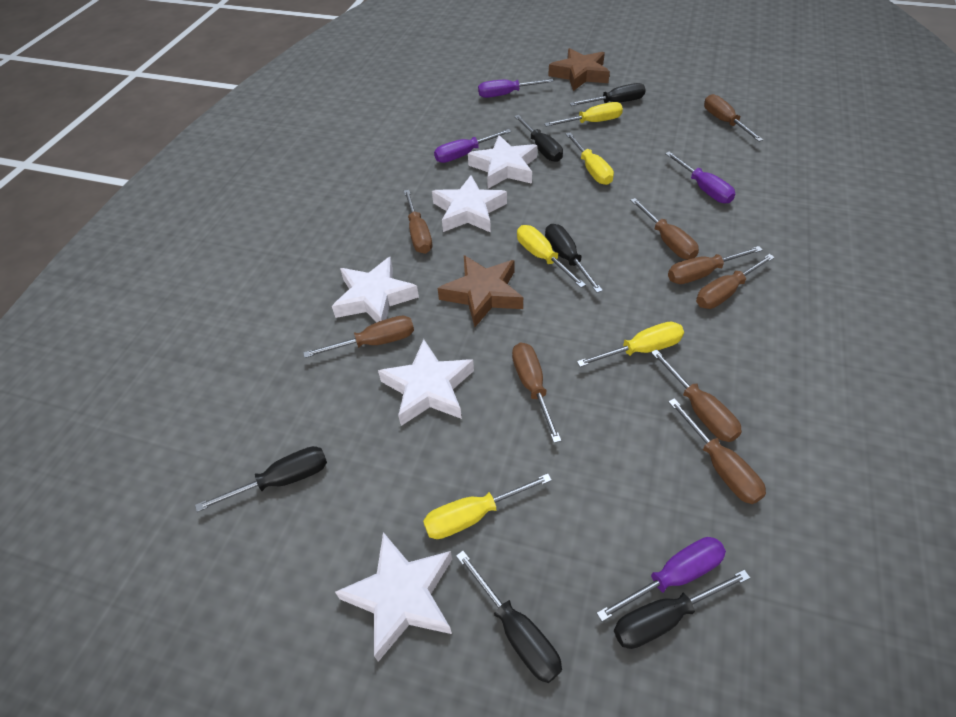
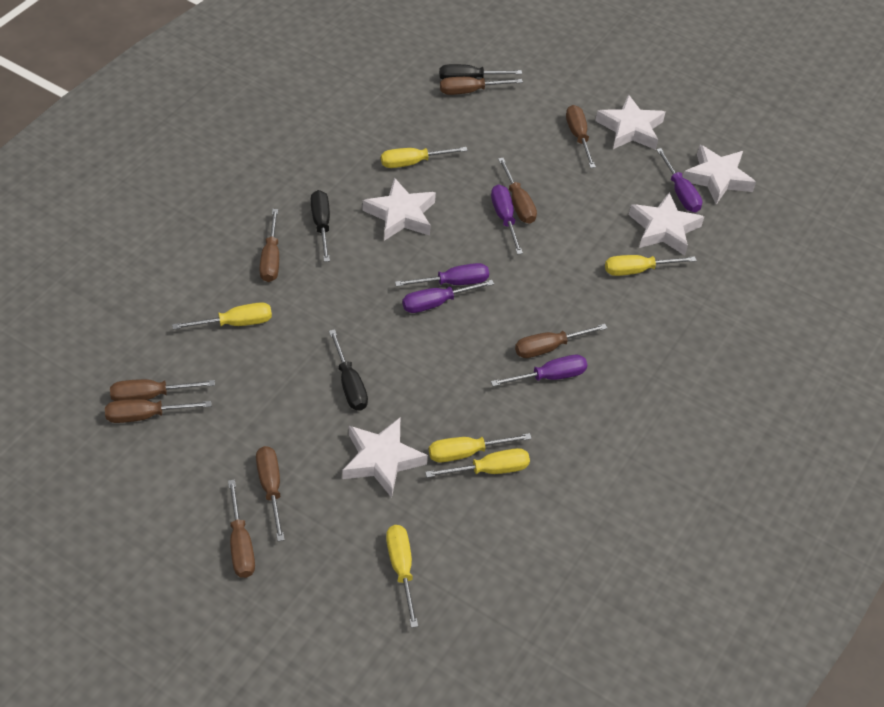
black screwdriver: 6 -> 3
brown star: 2 -> 0
purple screwdriver: 4 -> 5
yellow screwdriver: 5 -> 6

